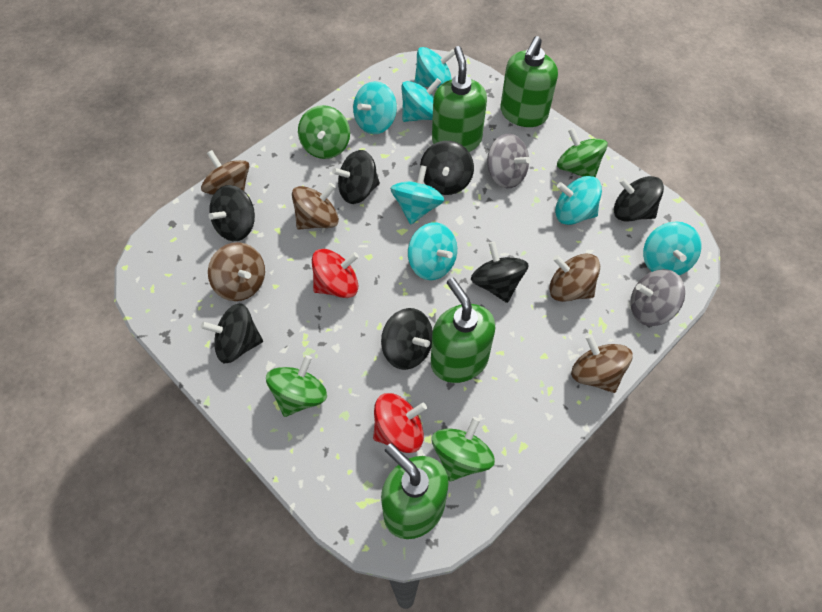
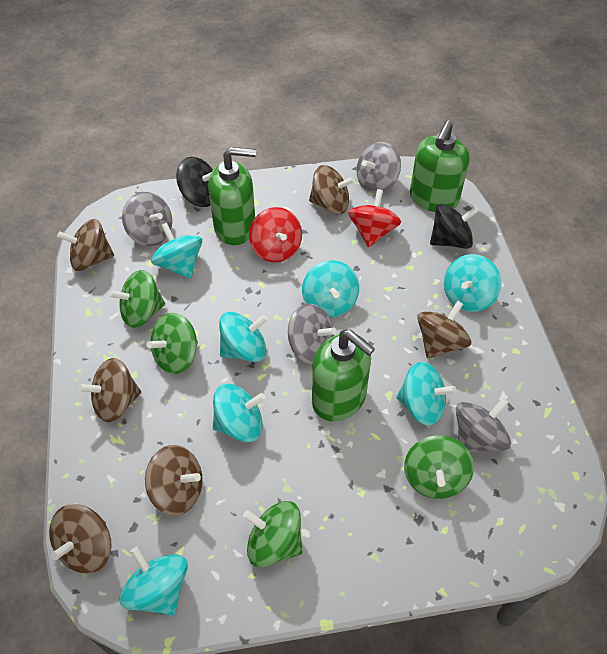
black spinning top: 7 -> 2
brown spinning top: 5 -> 6
green soap dispenser: 4 -> 3
grey spinning top: 2 -> 4

